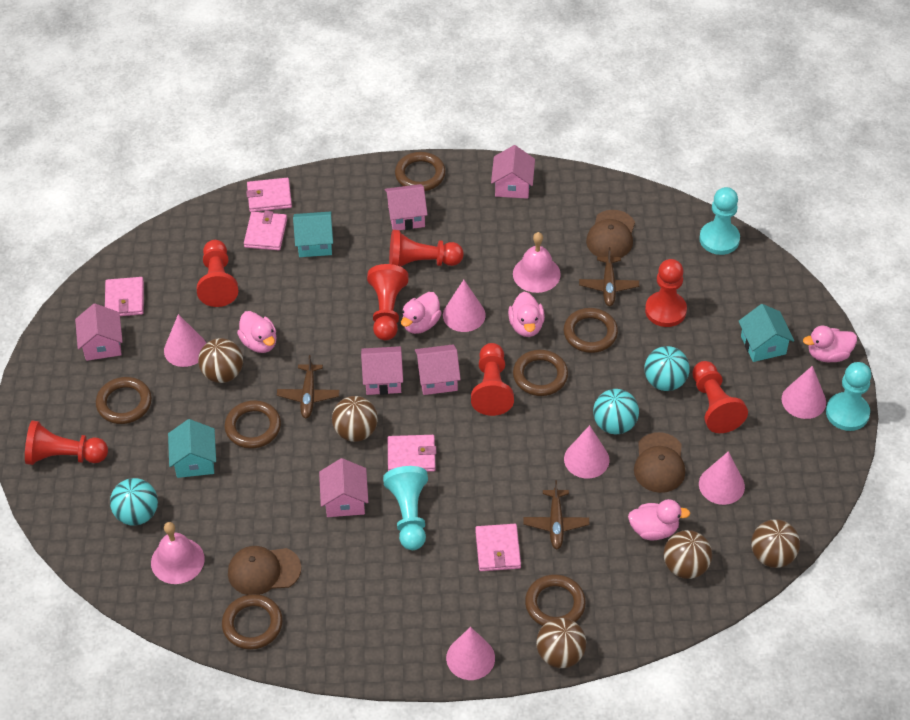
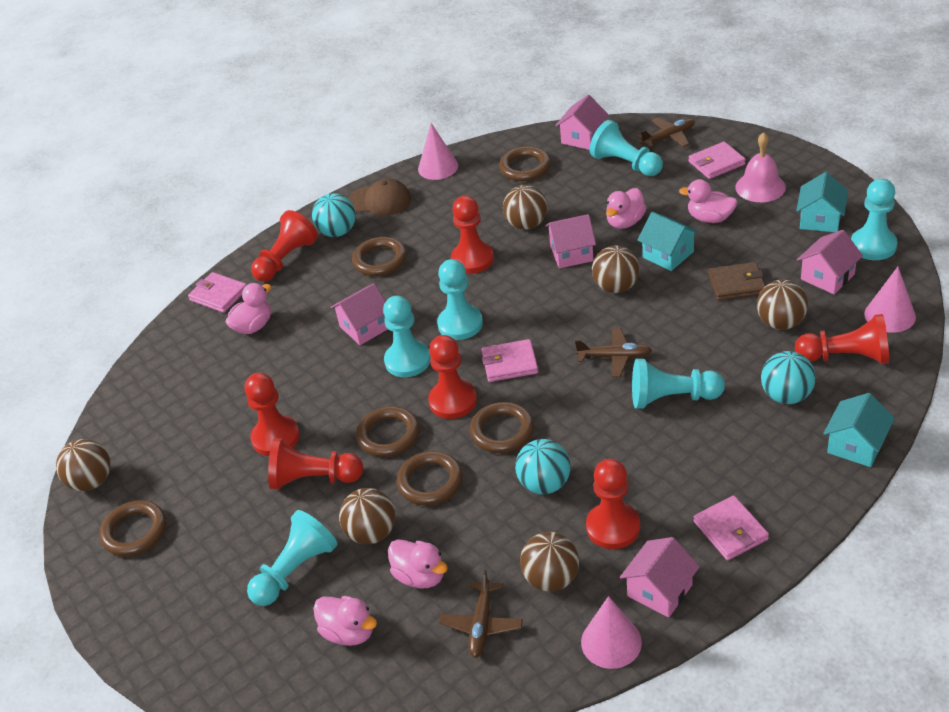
brown ball: 5 -> 6
brown cap: 3 -> 1
brown ring: 7 -> 6
brown wallet: 0 -> 1
pink bell: 2 -> 1
pink cone: 6 -> 3
pink house: 6 -> 5
pink wallet: 5 -> 4
turquoise pawn: 3 -> 6

